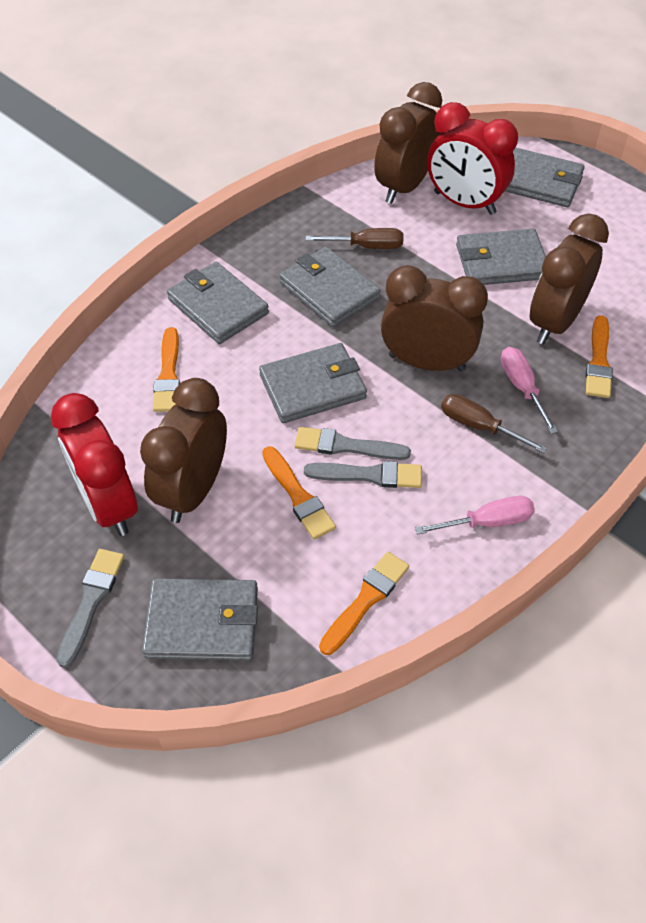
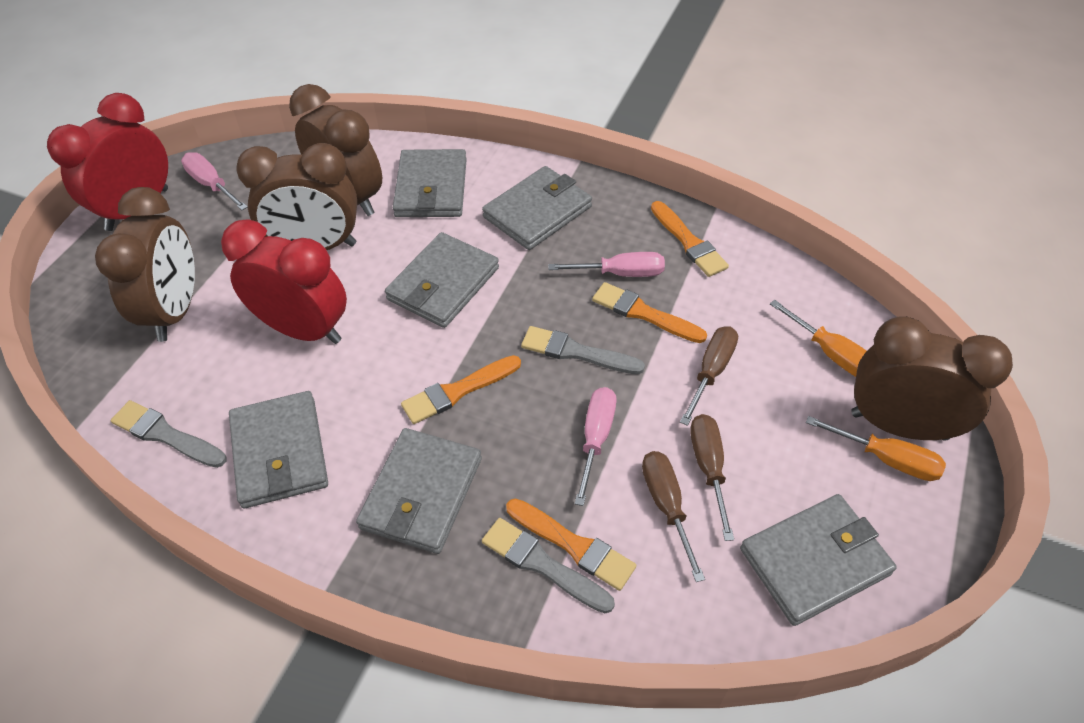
brown screwdriver: 2 -> 3
orange screwdriver: 0 -> 2
pink screwdriver: 2 -> 3

